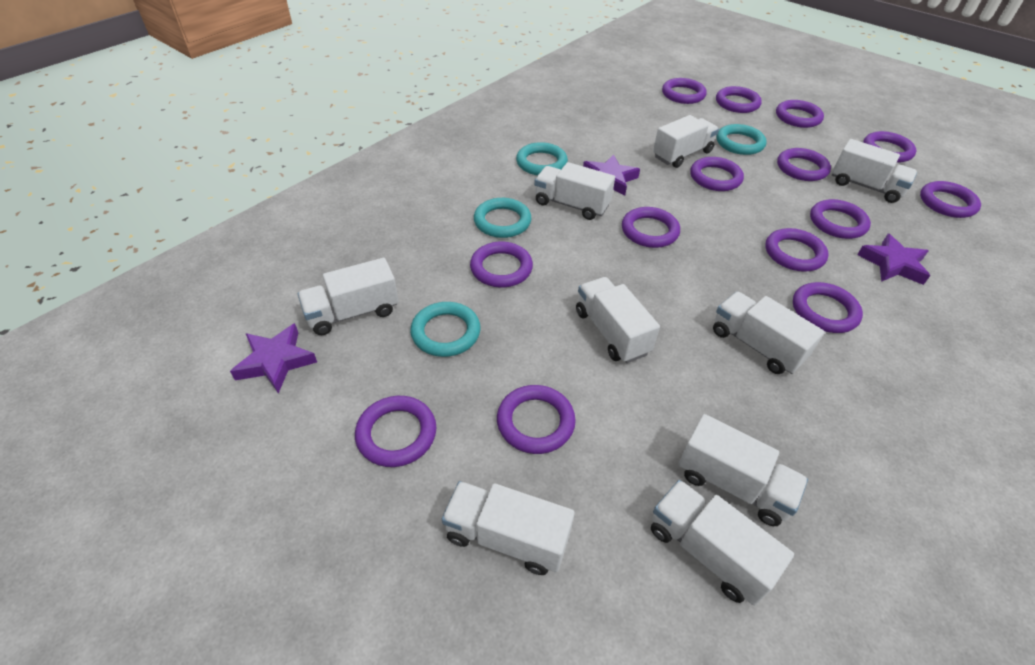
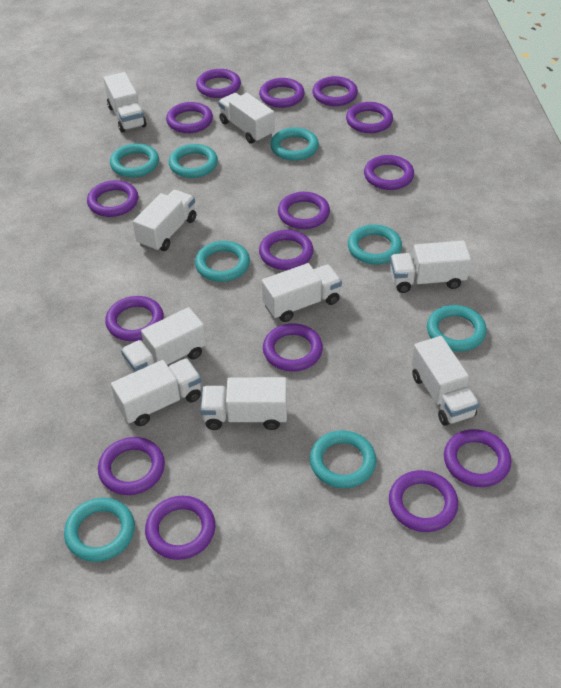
purple ring: 14 -> 15
purple star: 3 -> 0
turquoise ring: 4 -> 8

